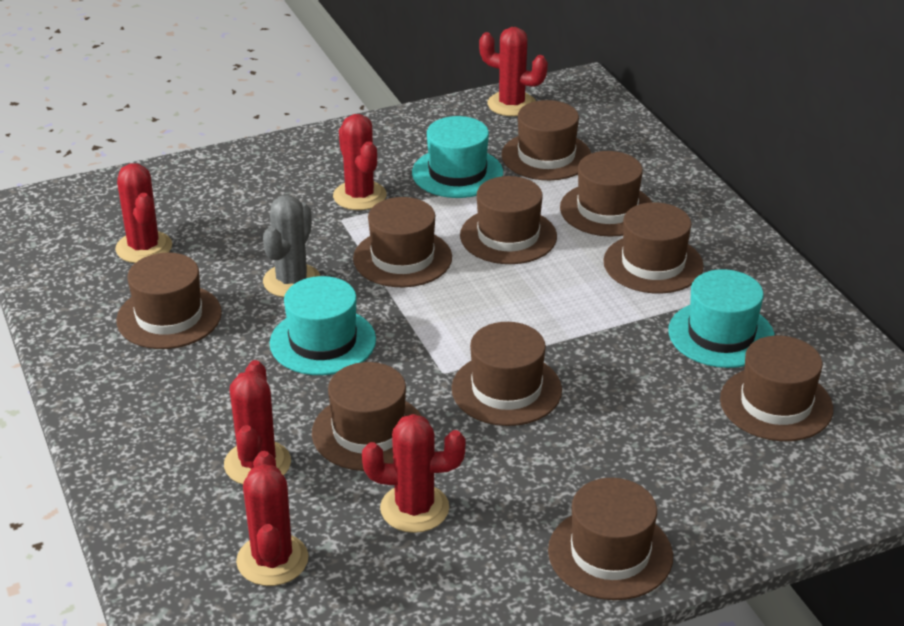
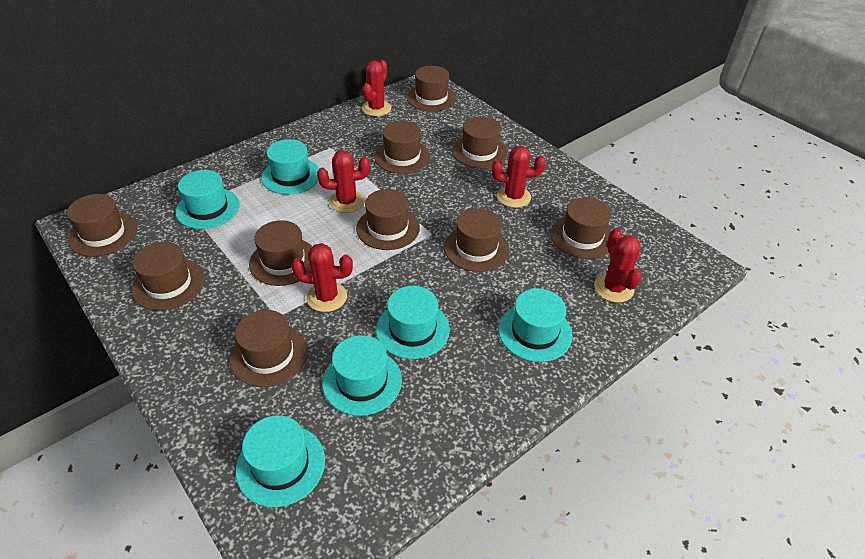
grey cactus: 1 -> 0
red cactus: 6 -> 5
turquoise hat: 3 -> 6

